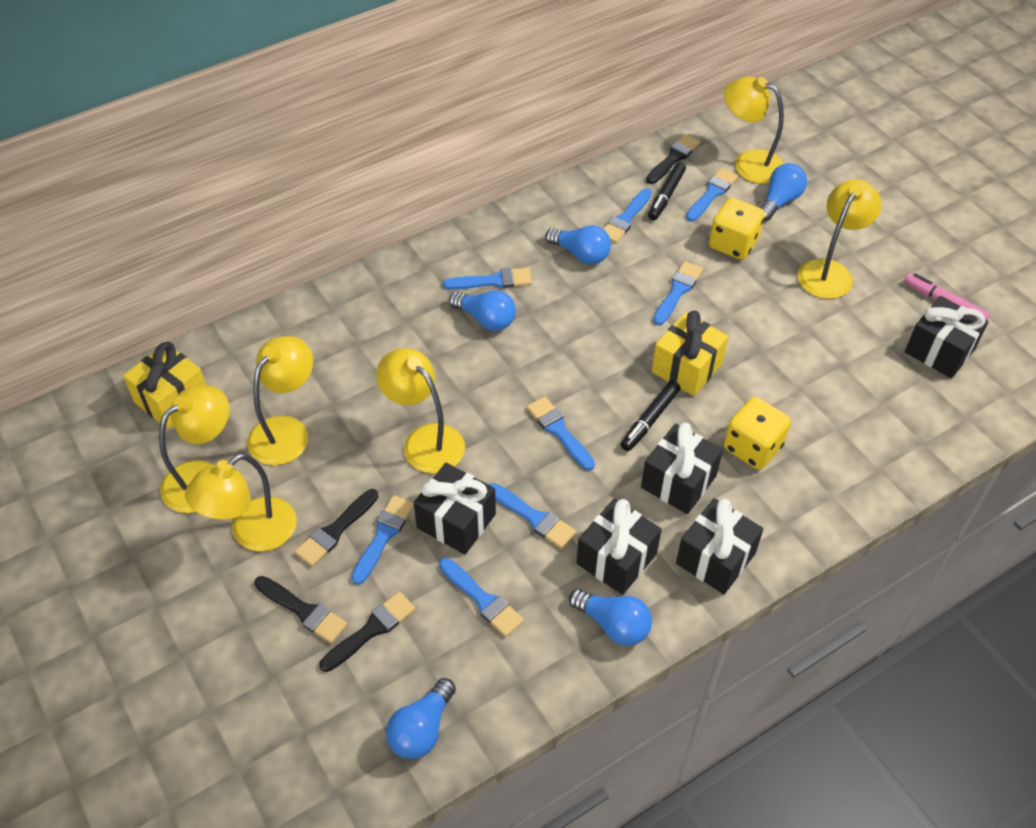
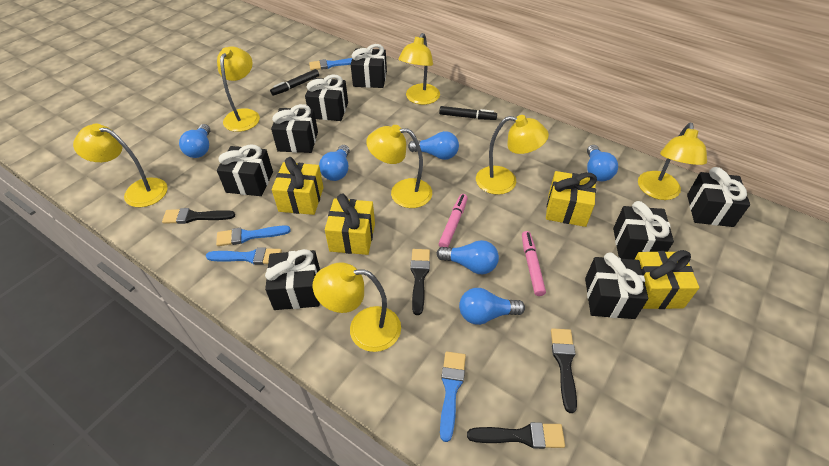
black gift: 5 -> 8
blue brush: 8 -> 4
blue light bulb: 5 -> 6
pink marker: 1 -> 2
yellow dice: 2 -> 0
yellow gift: 2 -> 4
yellow lamp: 6 -> 7

